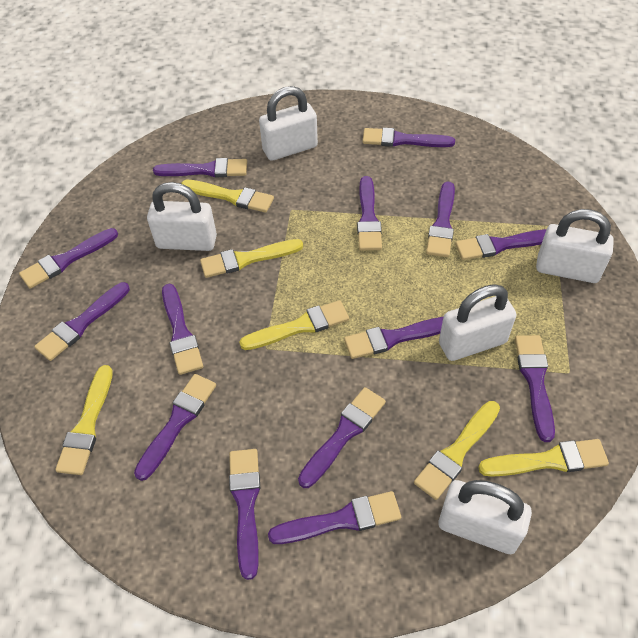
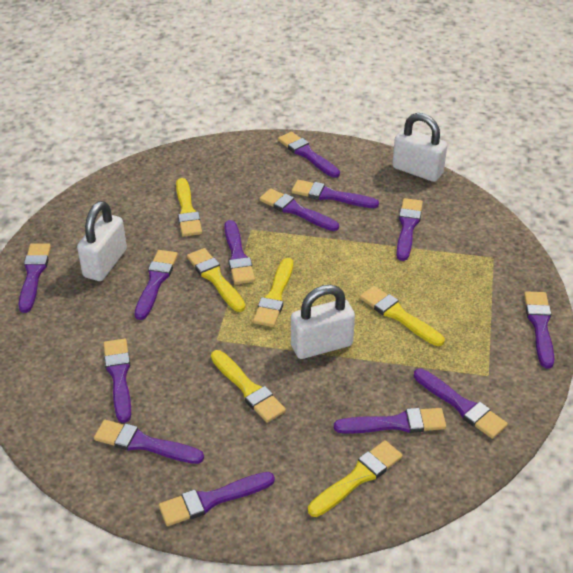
purple brush: 14 -> 13
white padlock: 5 -> 3

